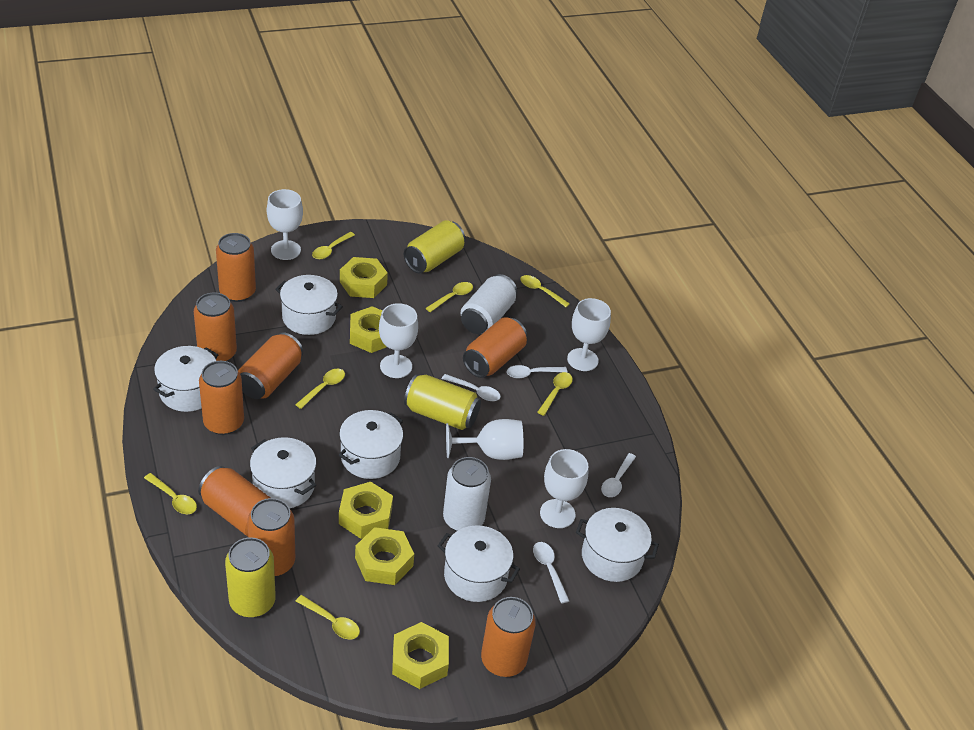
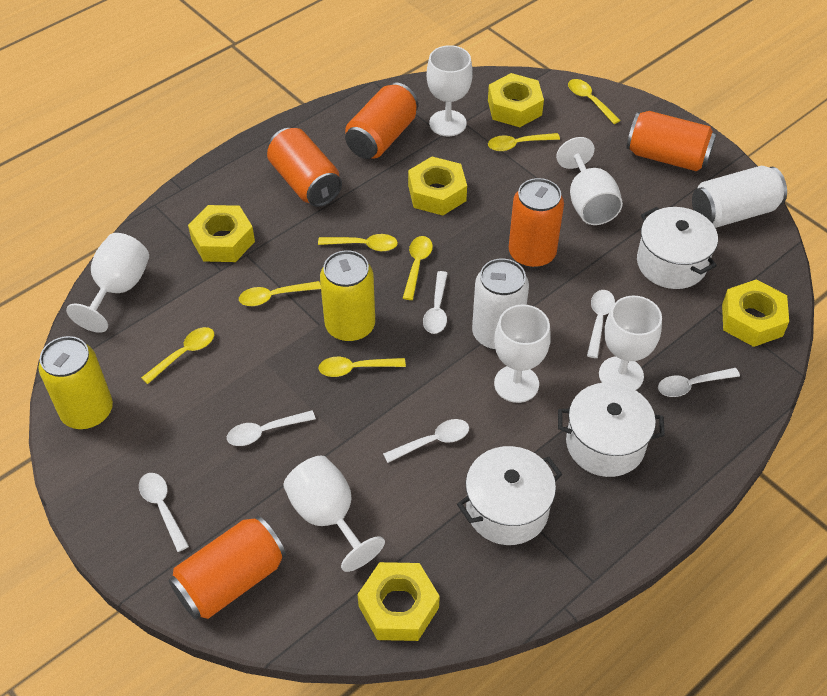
orange can: 8 -> 5
white goblet: 5 -> 6
white pot: 6 -> 3
white spoon: 4 -> 6
yellow can: 3 -> 2

